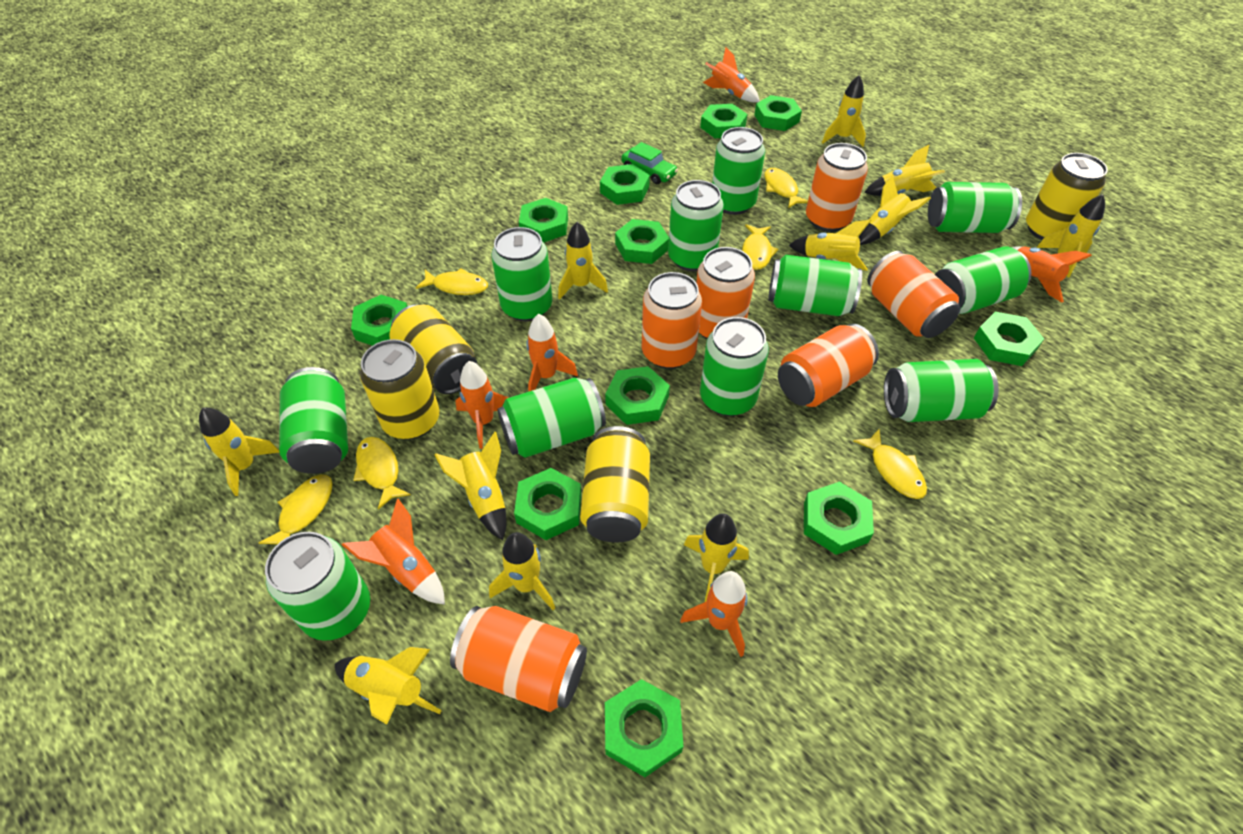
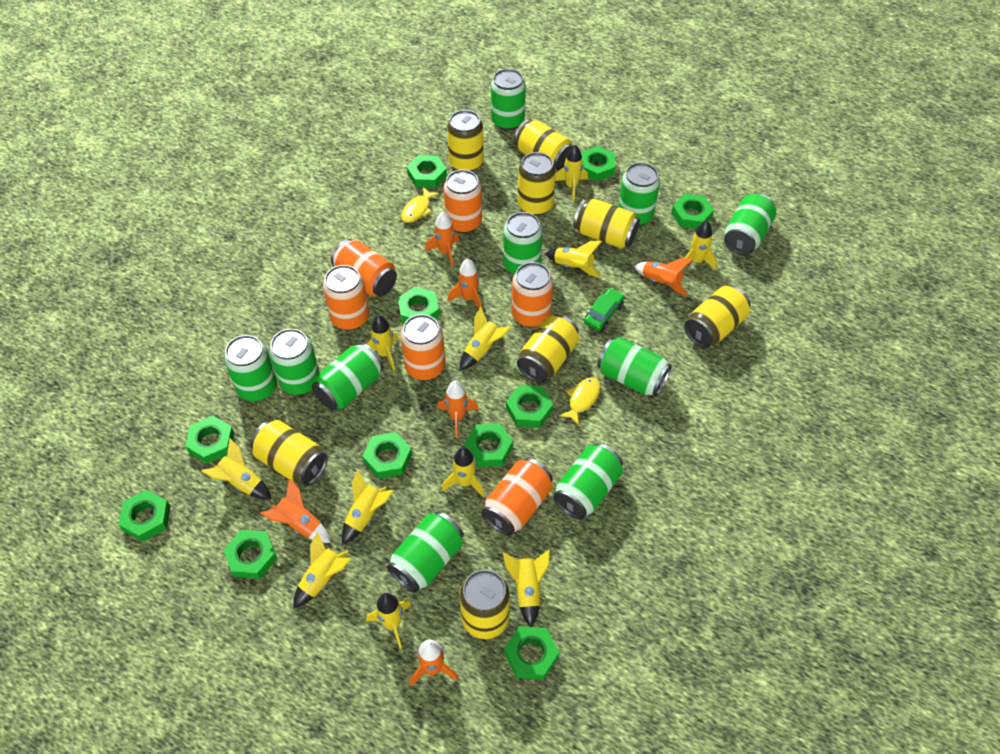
green can: 11 -> 10
yellow can: 4 -> 8
yellow fish: 6 -> 2

